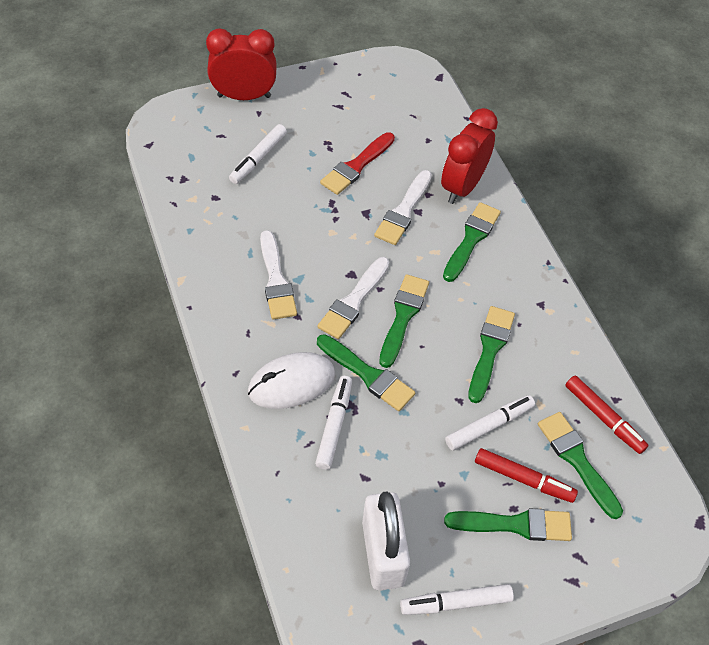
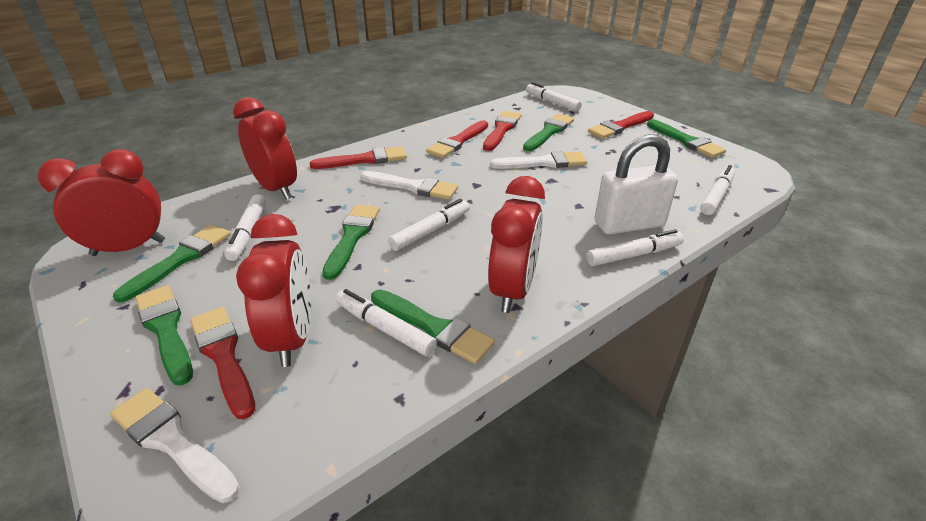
red brush: 1 -> 5
red clock: 2 -> 4
red marker: 2 -> 0
white marker: 4 -> 6
white mouse: 1 -> 0

